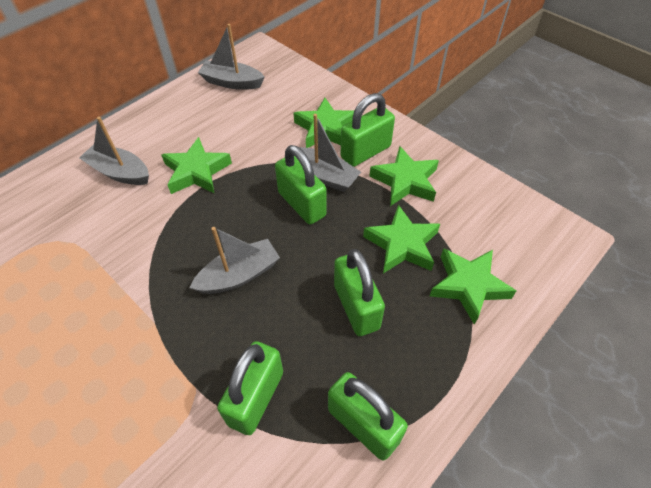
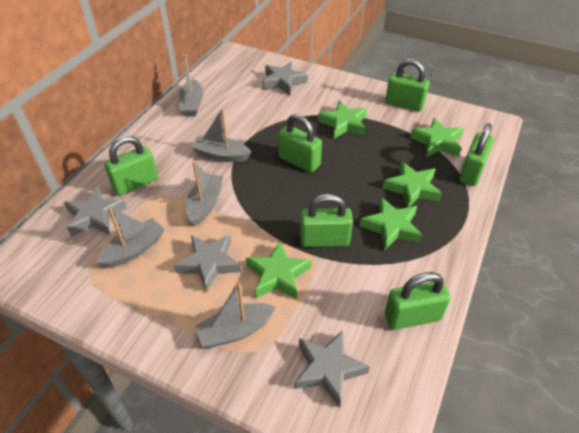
green padlock: 5 -> 6
grey boat: 4 -> 5
grey star: 0 -> 4

